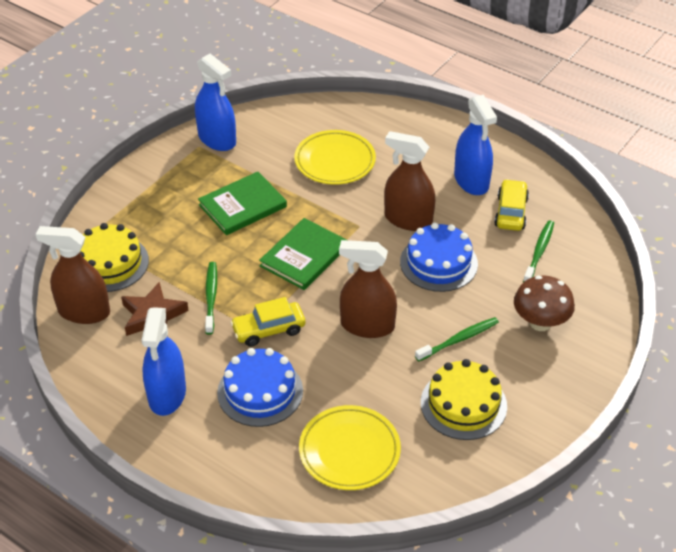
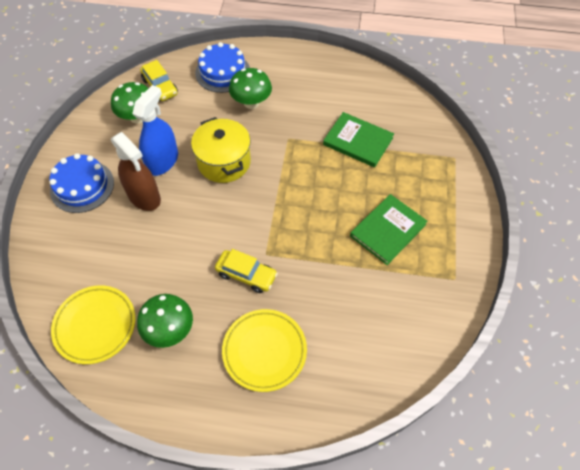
blue spray bottle: 3 -> 1
brown mushroom: 1 -> 0
brown spray bottle: 3 -> 1
brown star: 1 -> 0
green mushroom: 0 -> 3
green toothbrush: 3 -> 0
yellow cake: 2 -> 0
yellow pot: 0 -> 1

